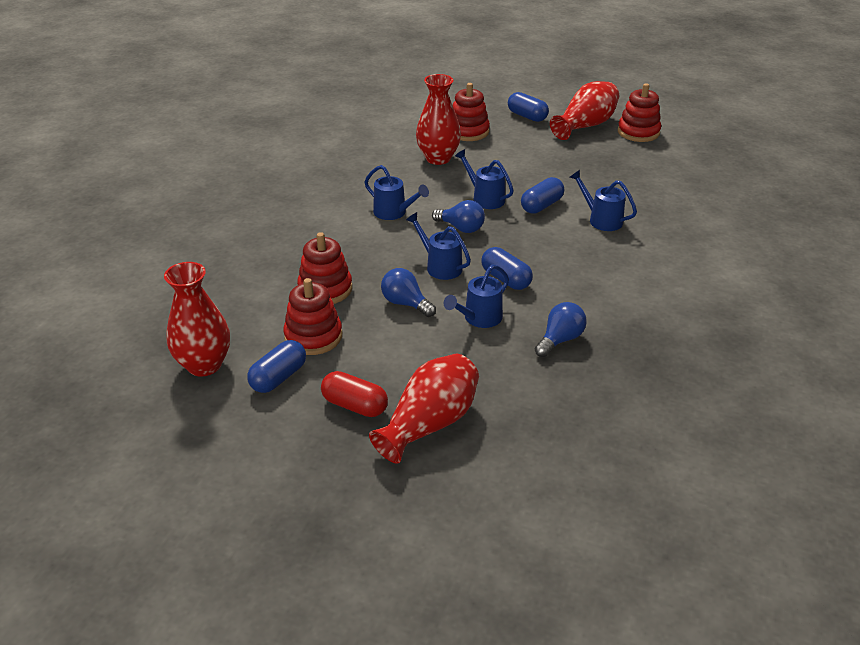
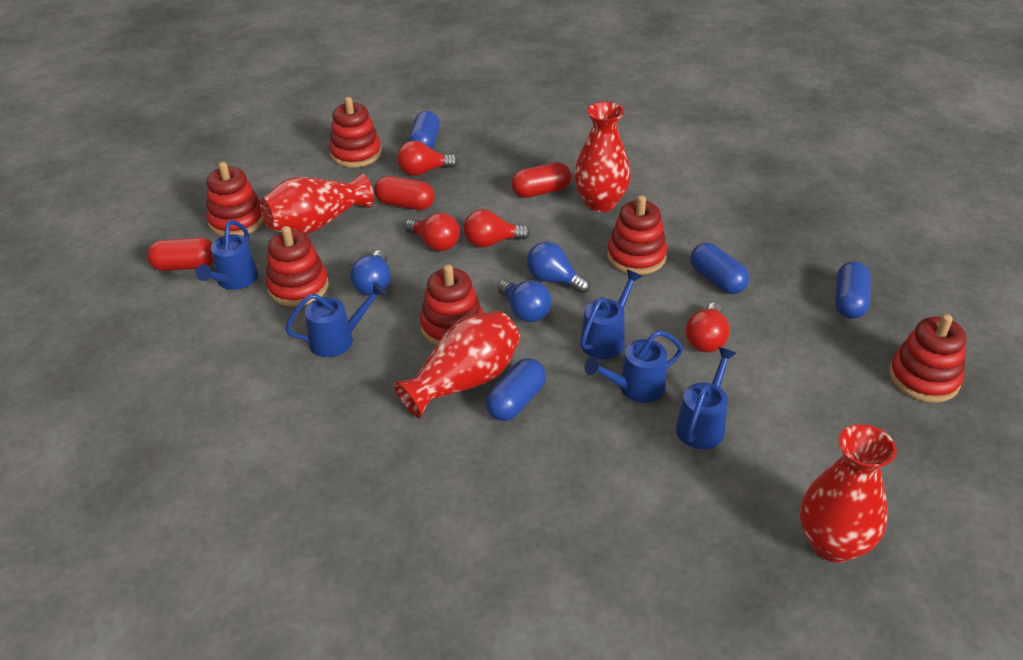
red capsule: 1 -> 3
red light bulb: 0 -> 4
red stacking toy: 4 -> 6

